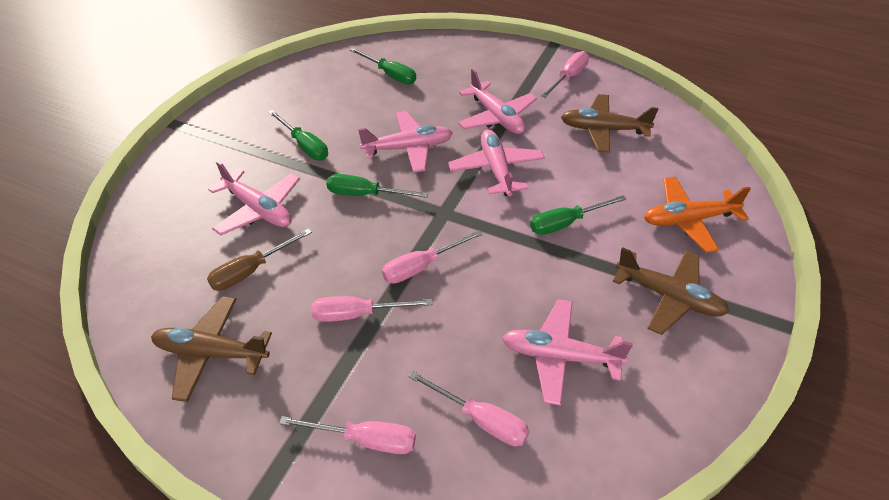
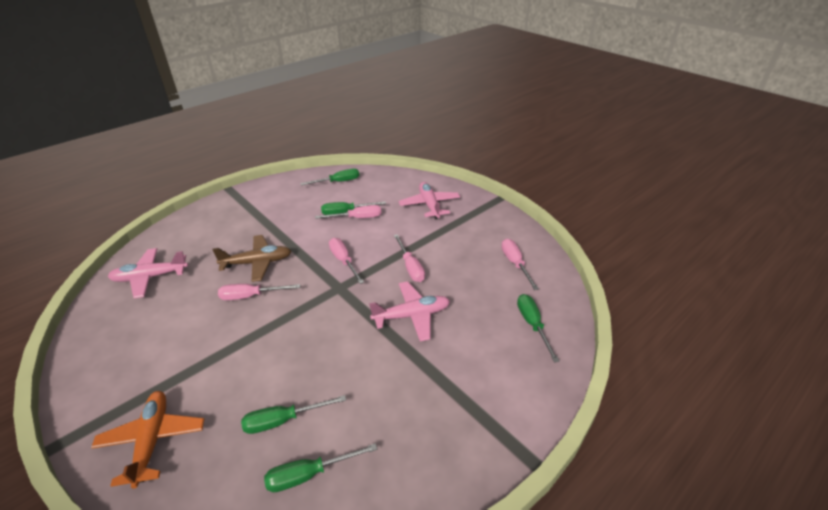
brown plane: 3 -> 1
brown screwdriver: 1 -> 0
green screwdriver: 4 -> 5
pink plane: 5 -> 3

